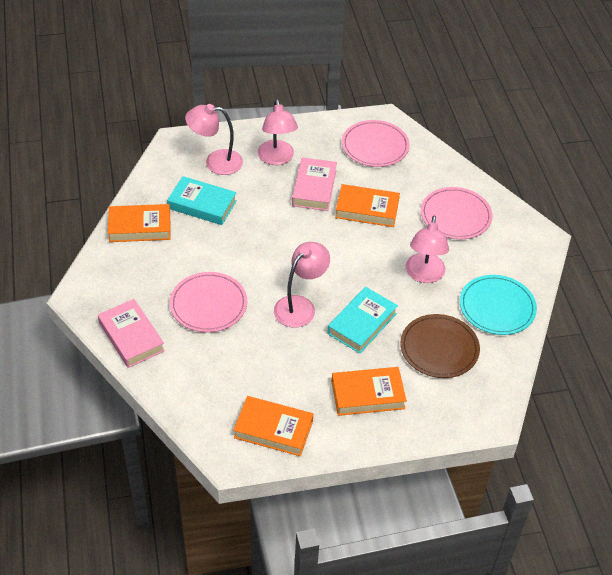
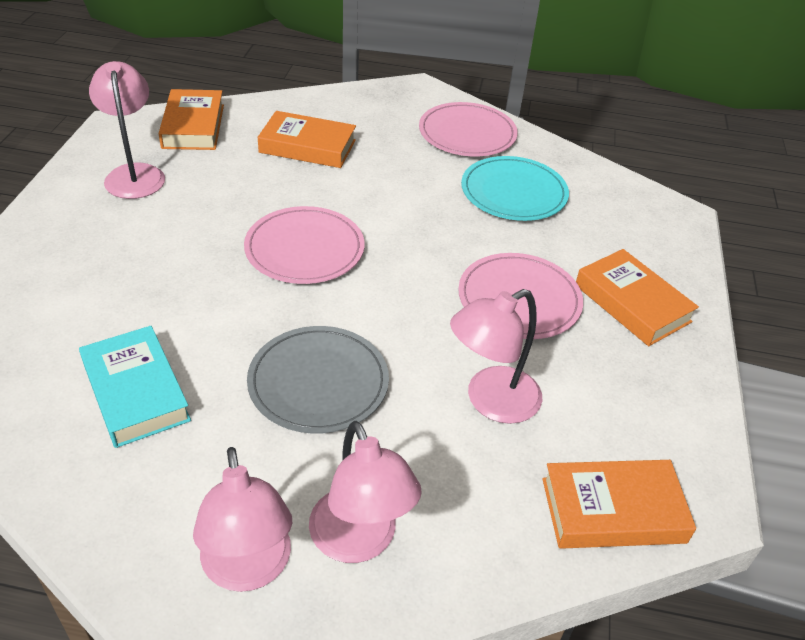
brown plate: 1 -> 0
grey plate: 0 -> 1
pink book: 2 -> 0
turquoise book: 2 -> 1

